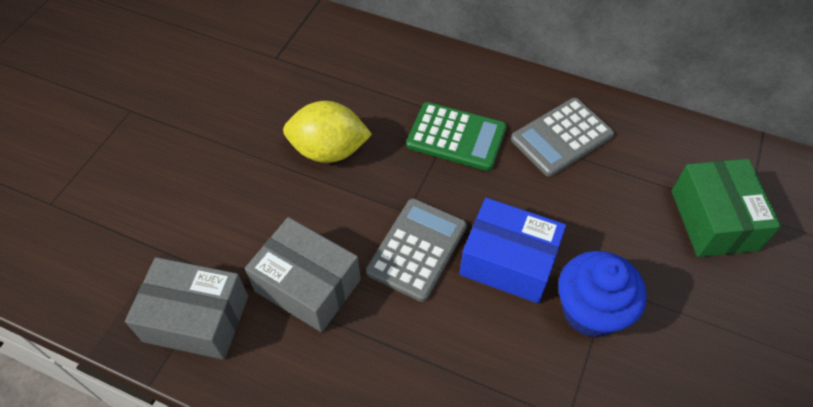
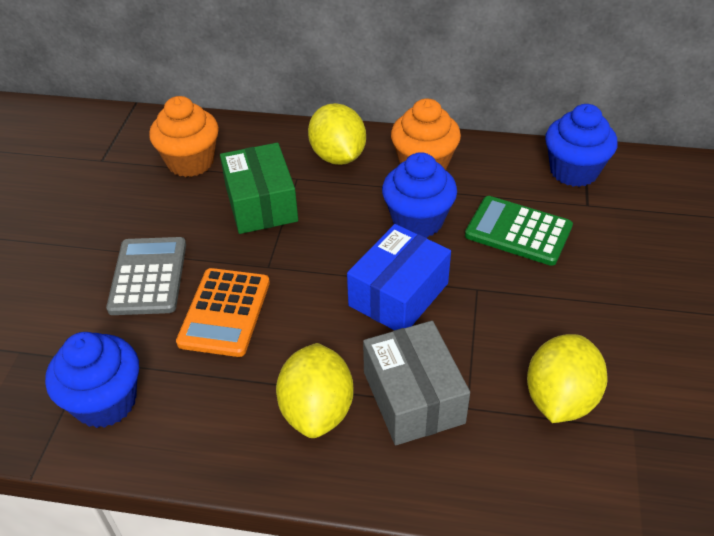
blue cupcake: 1 -> 3
grey box: 2 -> 1
grey calculator: 2 -> 1
orange calculator: 0 -> 1
orange cupcake: 0 -> 2
yellow lemon: 1 -> 3

